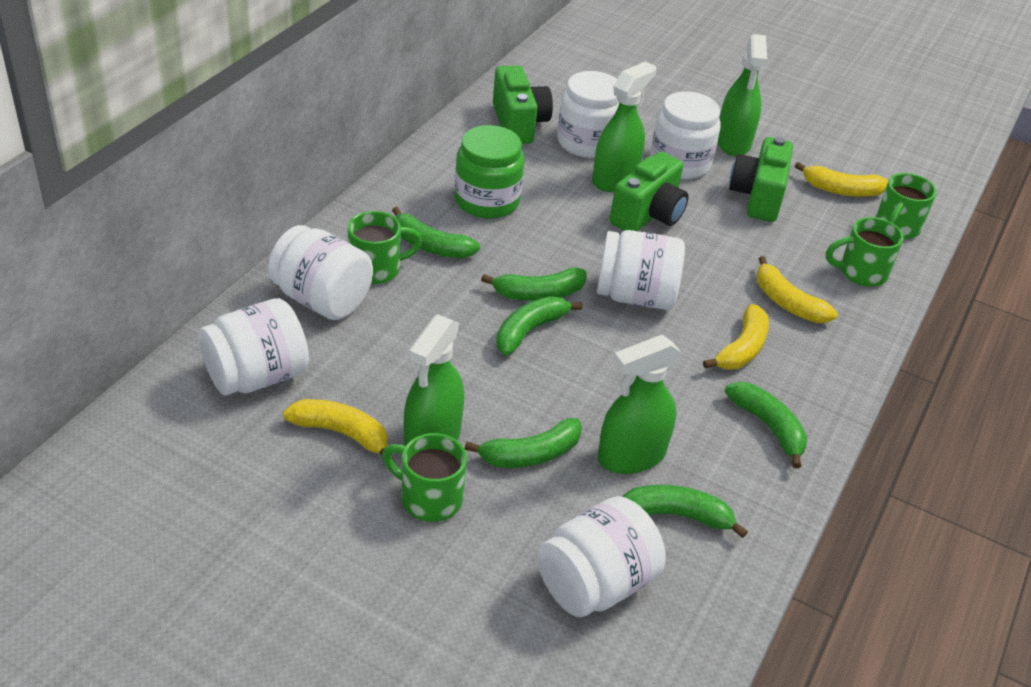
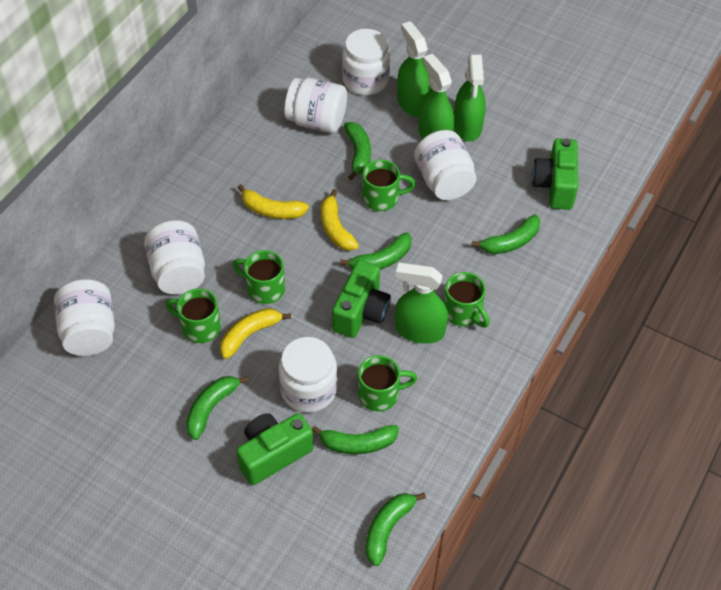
green jar: 1 -> 0
green mug: 4 -> 5
yellow banana: 4 -> 3

